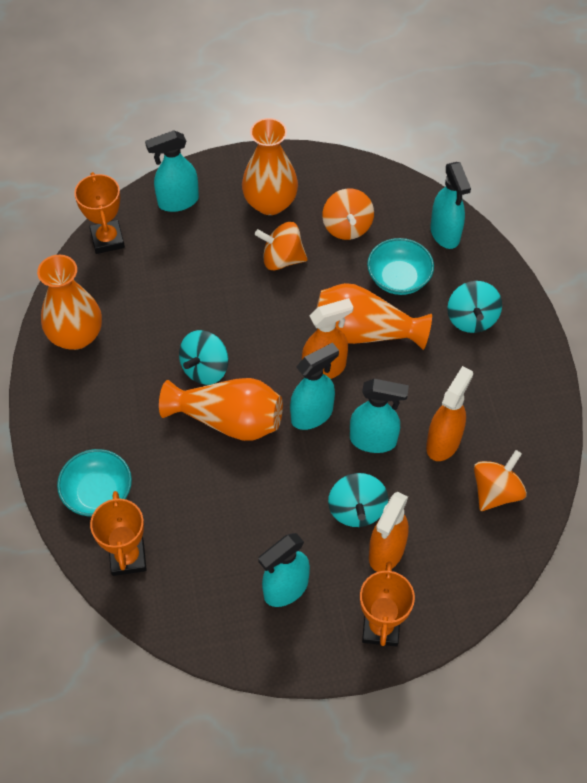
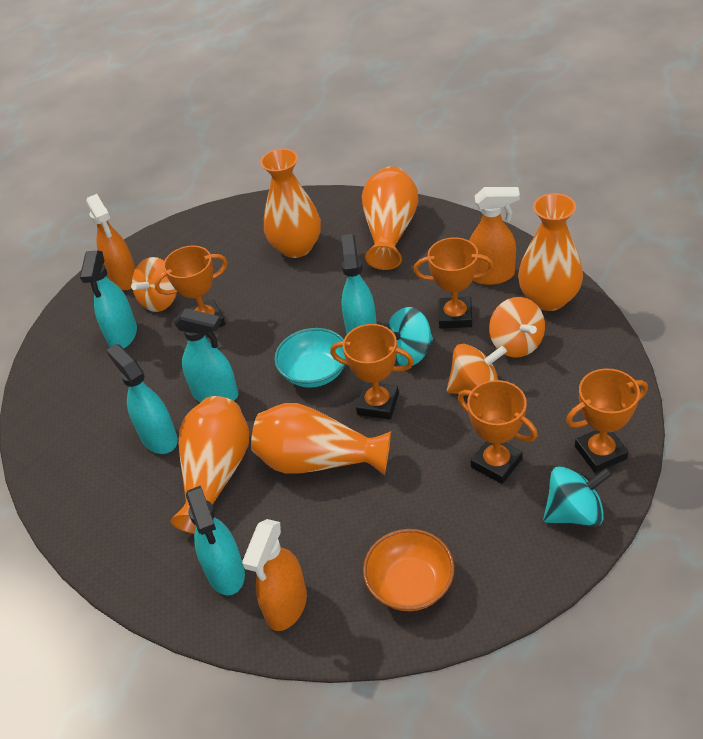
orange bowl: 0 -> 1
orange trophy: 3 -> 5
orange vase: 4 -> 5
turquoise bowl: 2 -> 1
turquoise spinning top: 3 -> 2

